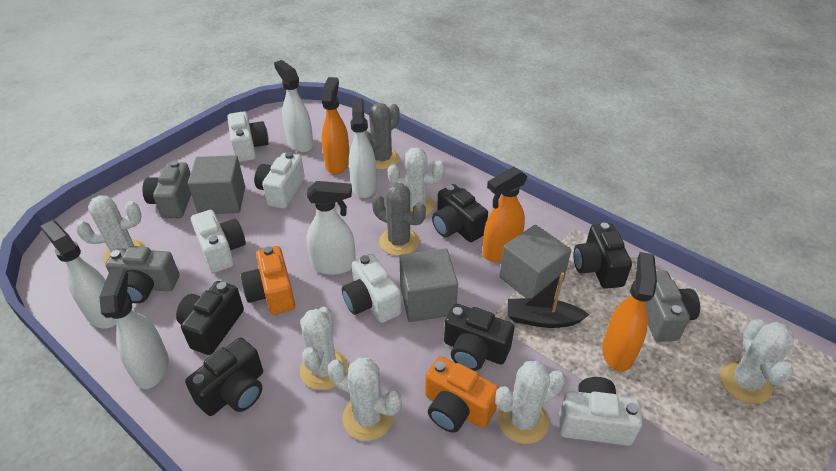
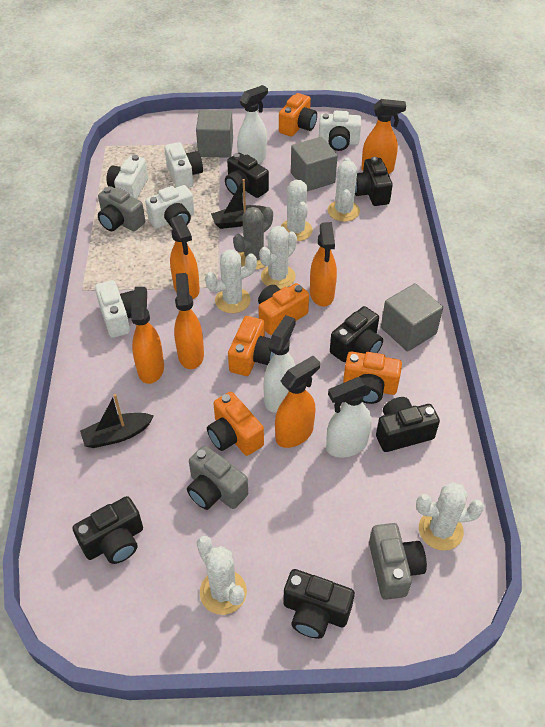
black boat: 1 -> 2
black camera: 5 -> 6
grey cactus: 2 -> 1
orange camera: 2 -> 5
orange spray bottle: 3 -> 6
white spray bottle: 5 -> 3

